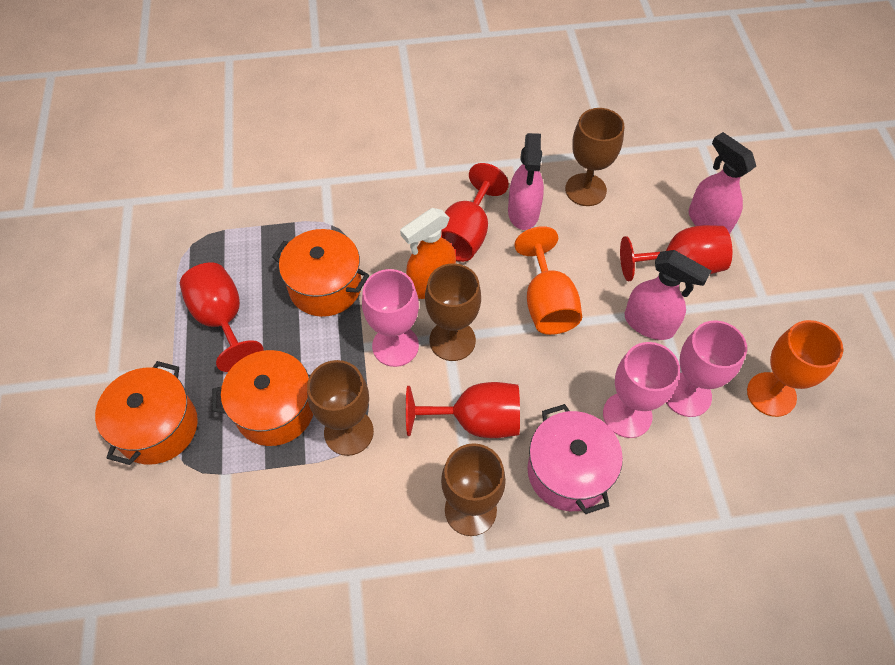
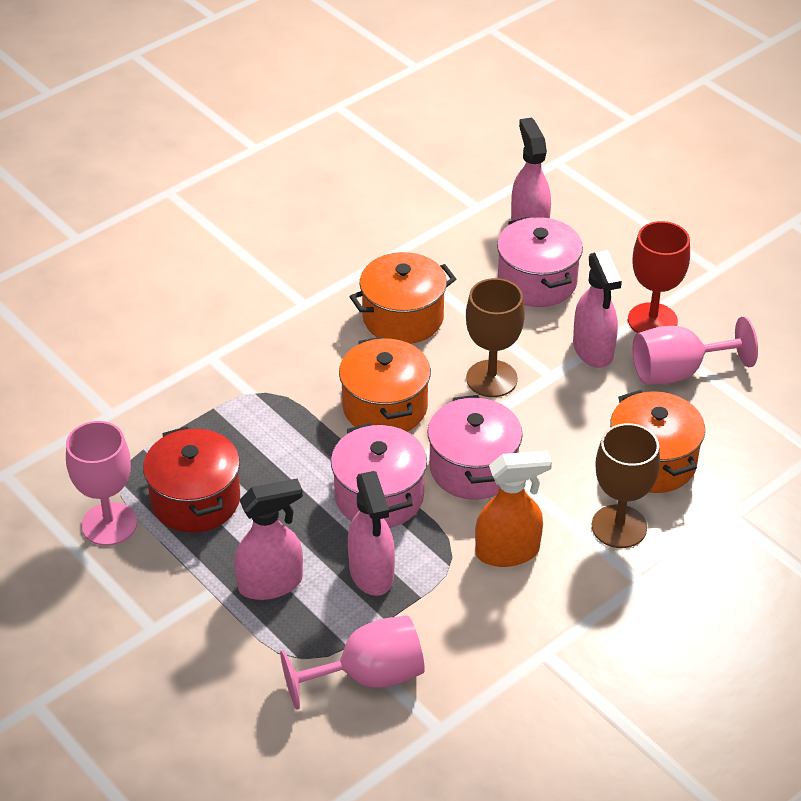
brown goblet: 4 -> 2
orange goblet: 2 -> 0
pink pot: 1 -> 3
pink spray bottle: 3 -> 4
red goblet: 4 -> 1
red pot: 0 -> 1

